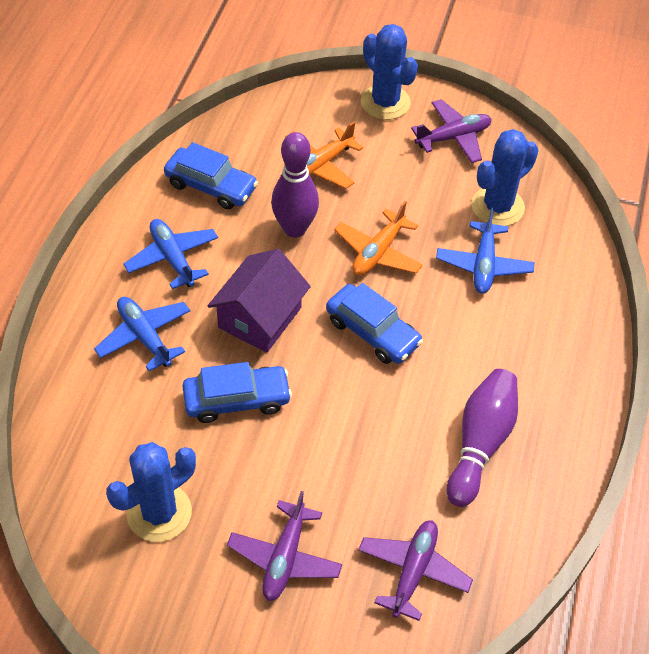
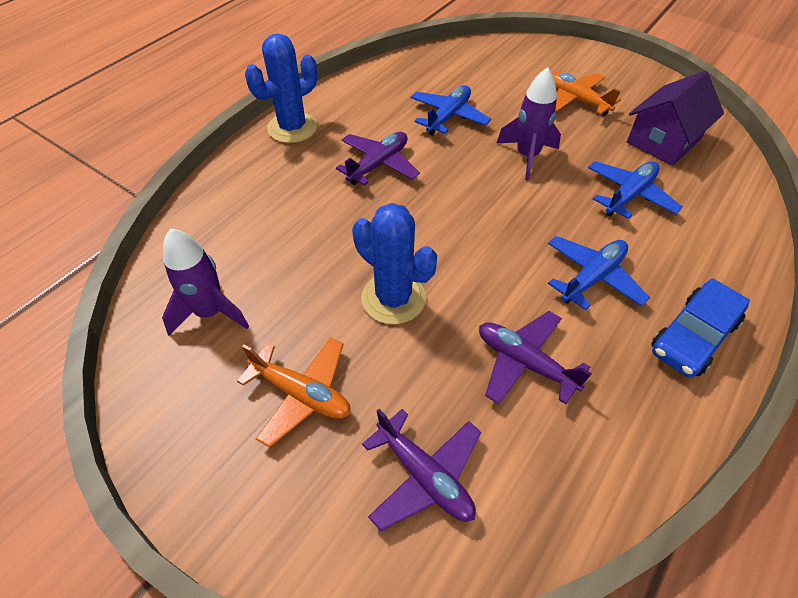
blue cactus: 3 -> 2
blue car: 3 -> 1
purple bowling pin: 2 -> 0
purple rocket: 0 -> 2

